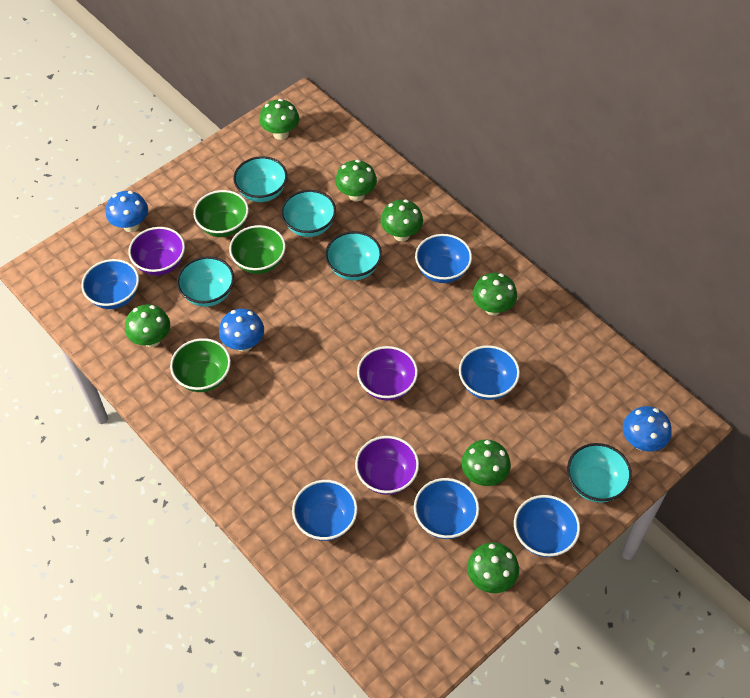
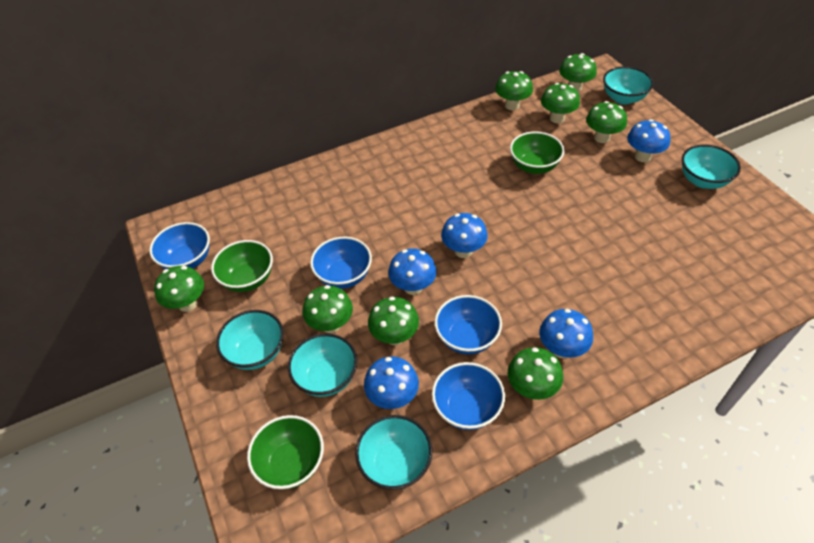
blue bowl: 6 -> 4
blue mushroom: 3 -> 5
green mushroom: 7 -> 8
purple bowl: 3 -> 0

